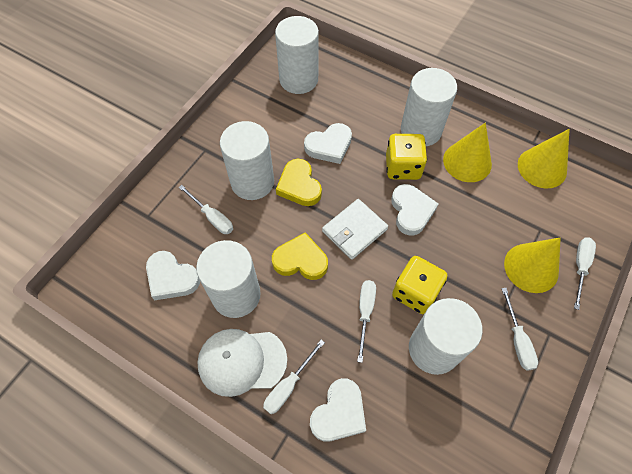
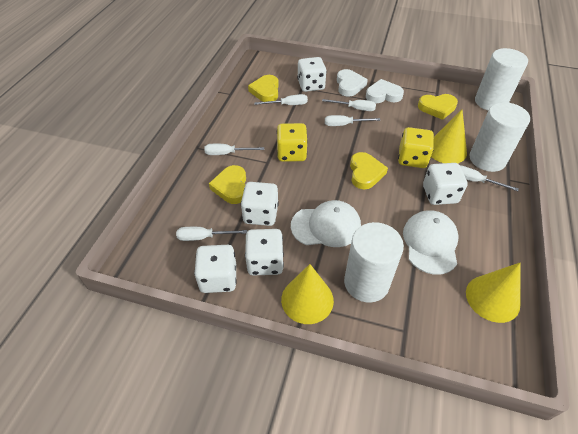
white cap: 1 -> 2
white cylinder: 5 -> 3
white dice: 0 -> 5
white heart: 4 -> 2
white screwdriver: 5 -> 6
white wallet: 1 -> 0
yellow heart: 2 -> 4

